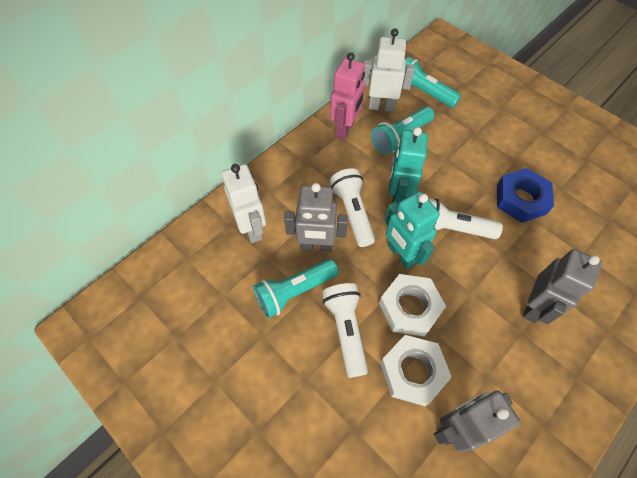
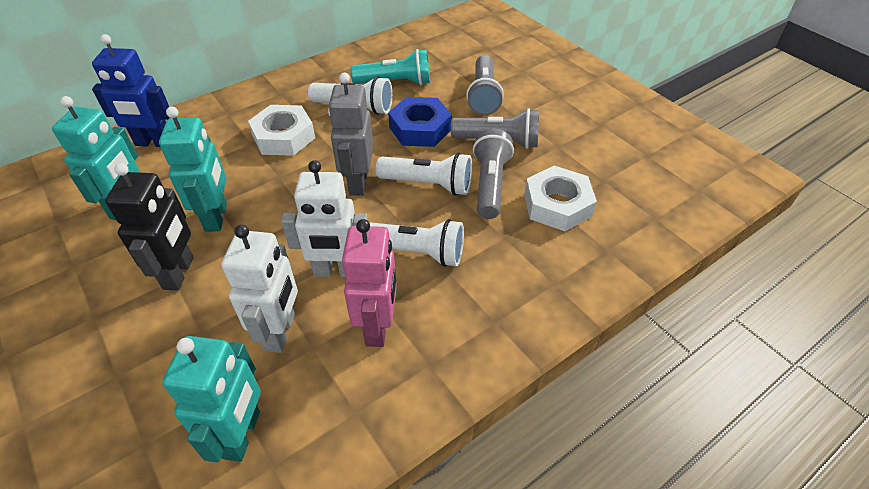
black robot: 0 -> 1
blue robot: 0 -> 1
grey flashlight: 0 -> 3
grey robot: 3 -> 1
turquoise flashlight: 3 -> 1
turquoise robot: 2 -> 3

